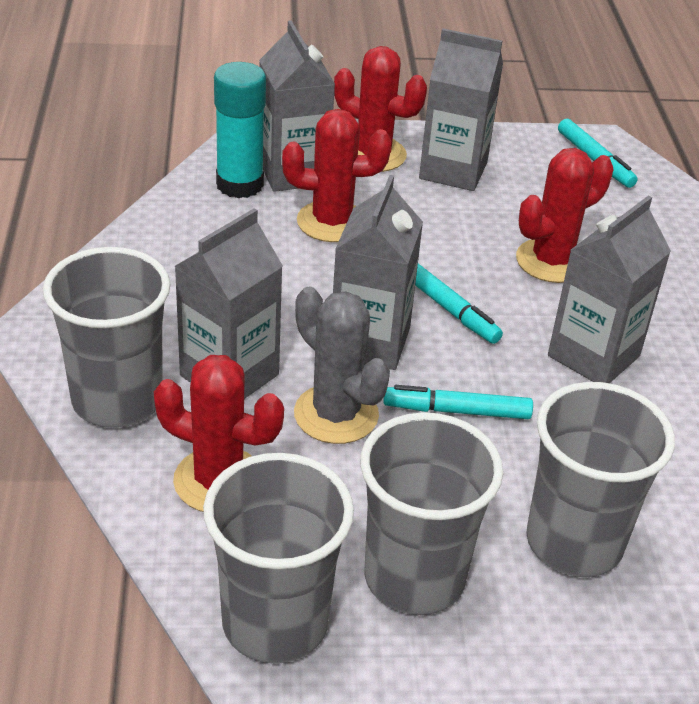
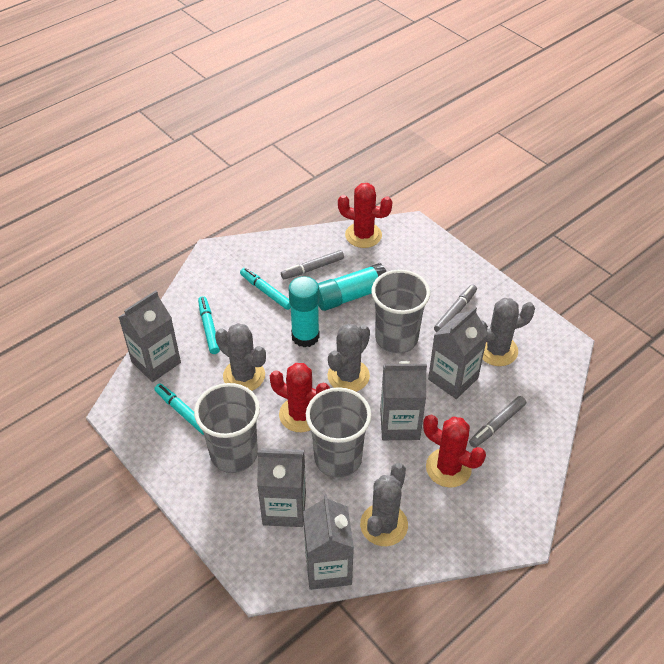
grey cactus: 1 -> 4
grey cup: 4 -> 3
grey marker: 0 -> 3
red cactus: 4 -> 3
turquoise glue stick: 1 -> 2

